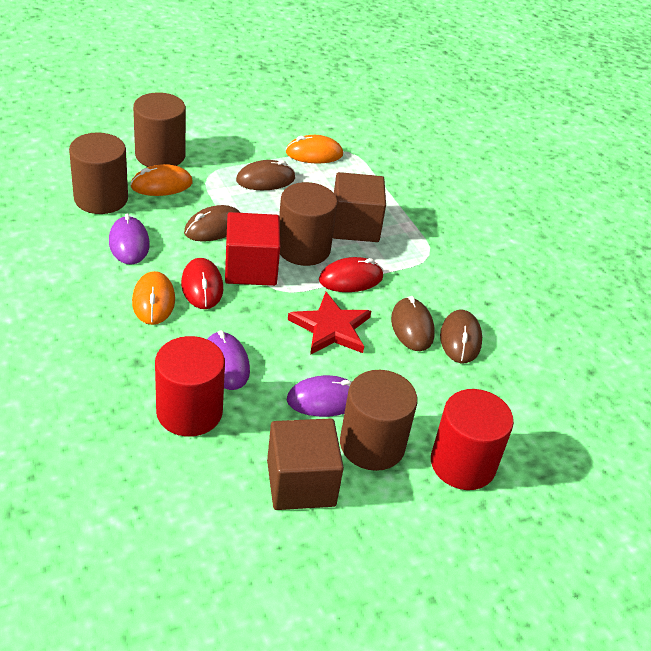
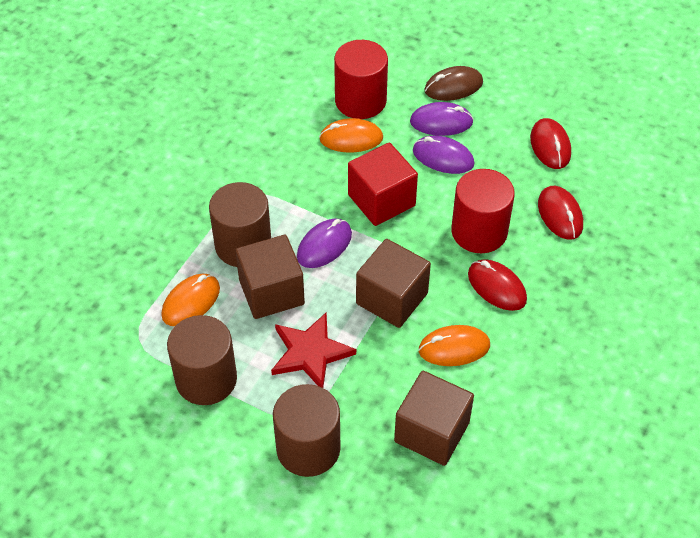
brown cube: 2 -> 3
brown cylinder: 4 -> 3
brown mouse: 4 -> 1
red mouse: 2 -> 3

